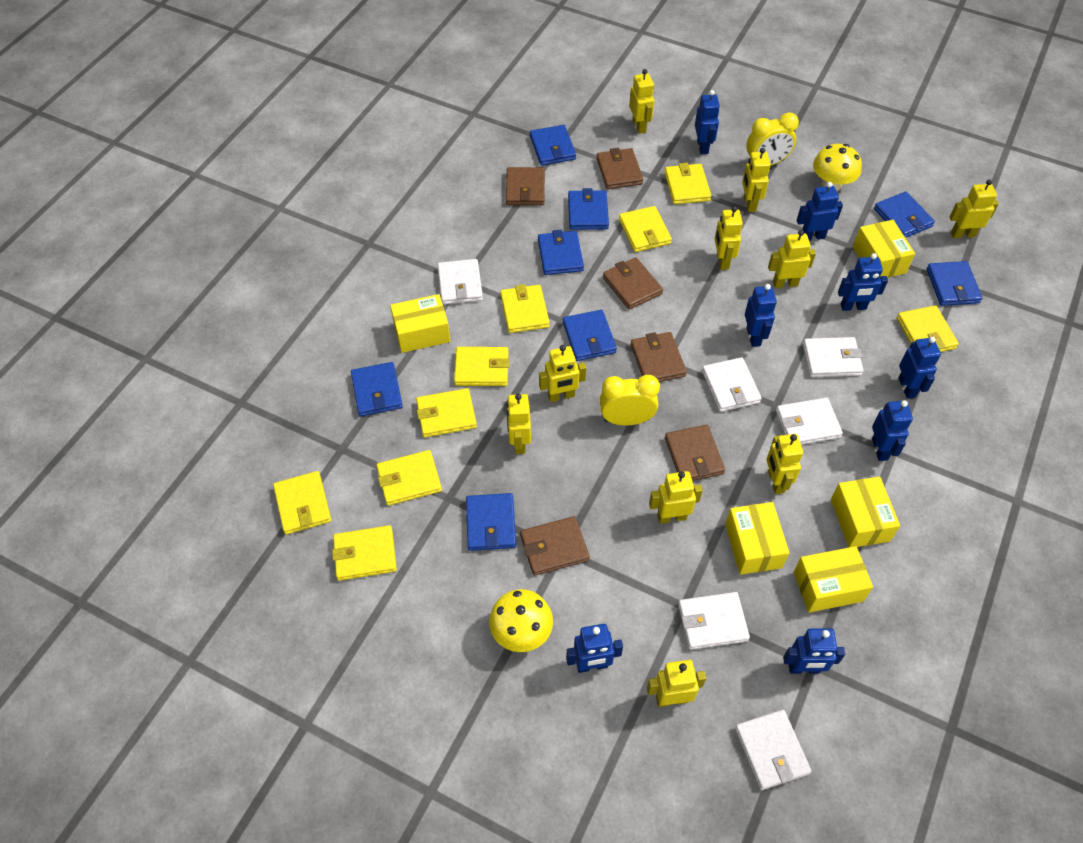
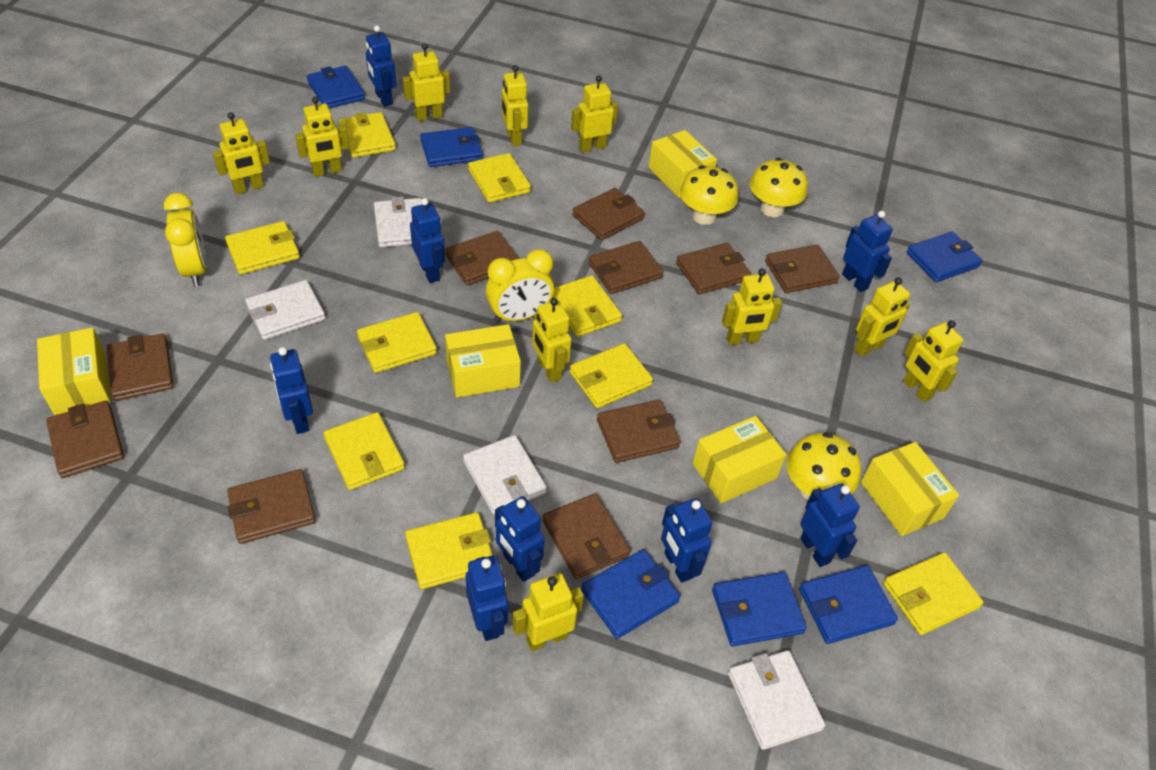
blue wallet: 8 -> 6
brown wallet: 6 -> 10
white wallet: 6 -> 4
yellow mushroom: 2 -> 3

